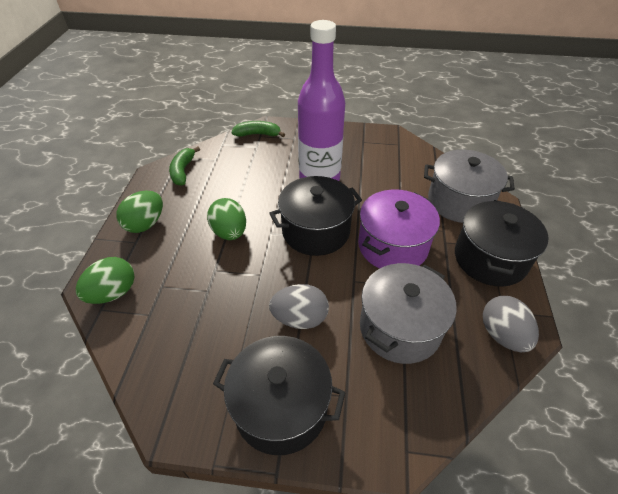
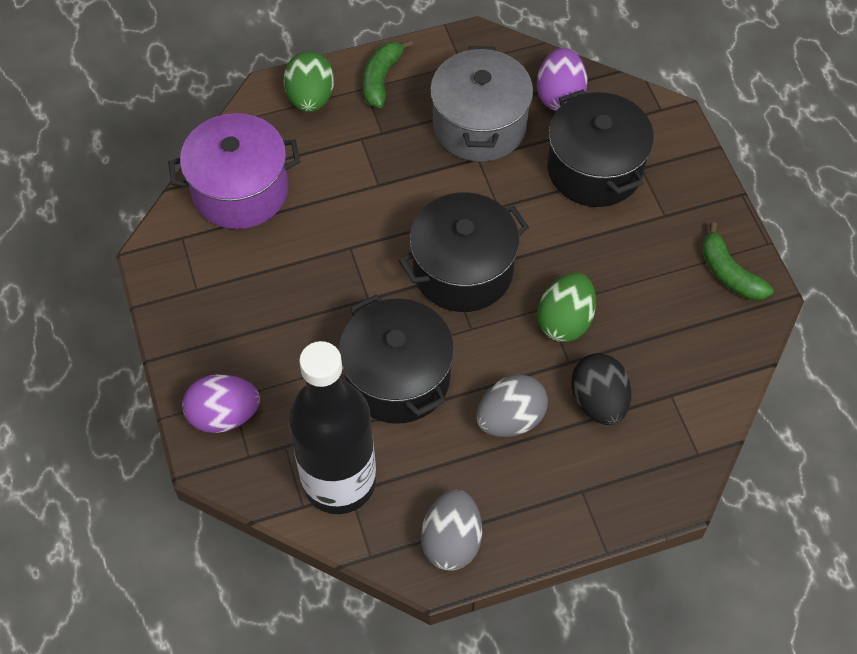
black bottle: 0 -> 1
black egg: 0 -> 1
green egg: 3 -> 2
grey pot: 2 -> 1
purple bottle: 1 -> 0
purple egg: 0 -> 2

